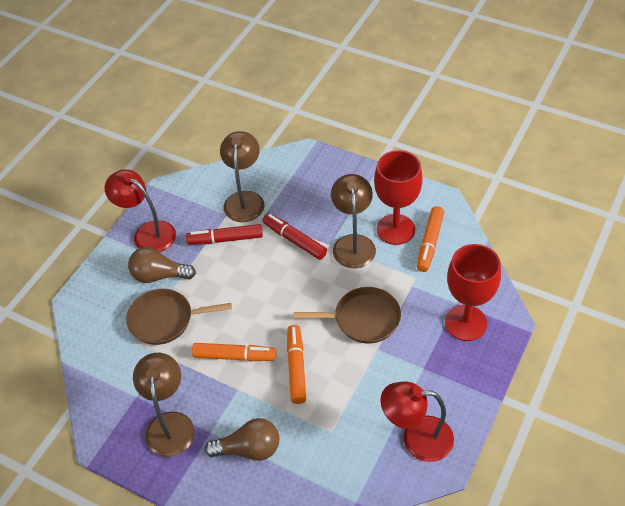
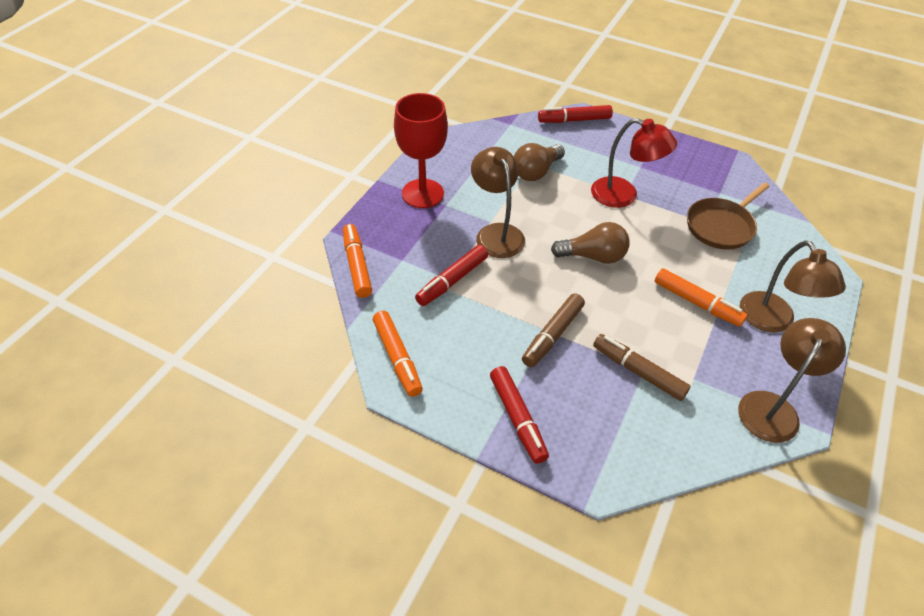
brown marker: 0 -> 2
brown pan: 2 -> 1
red goblet: 2 -> 1
red lamp: 2 -> 1
red marker: 2 -> 3

